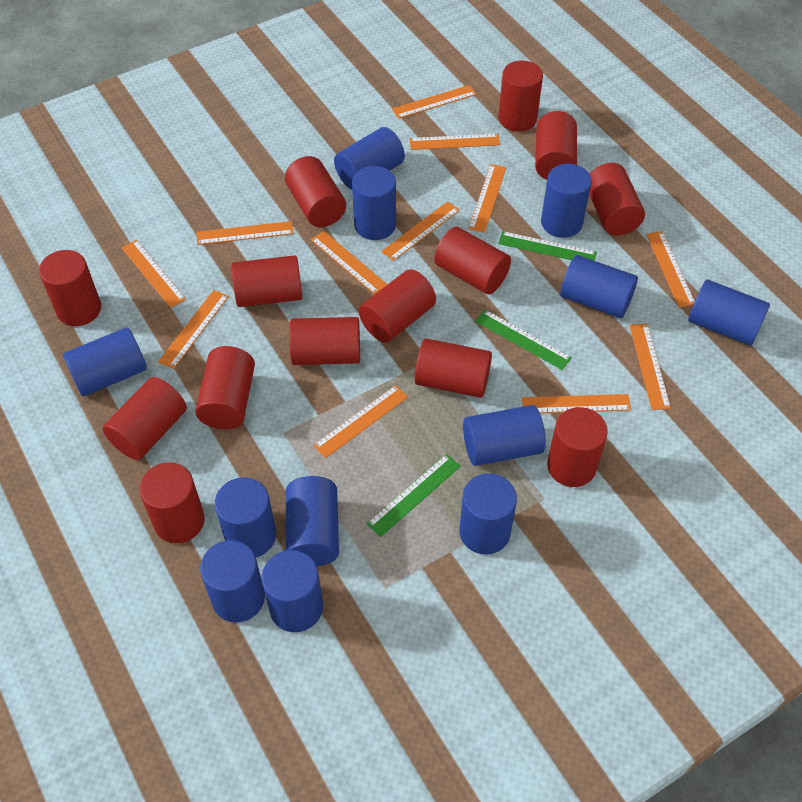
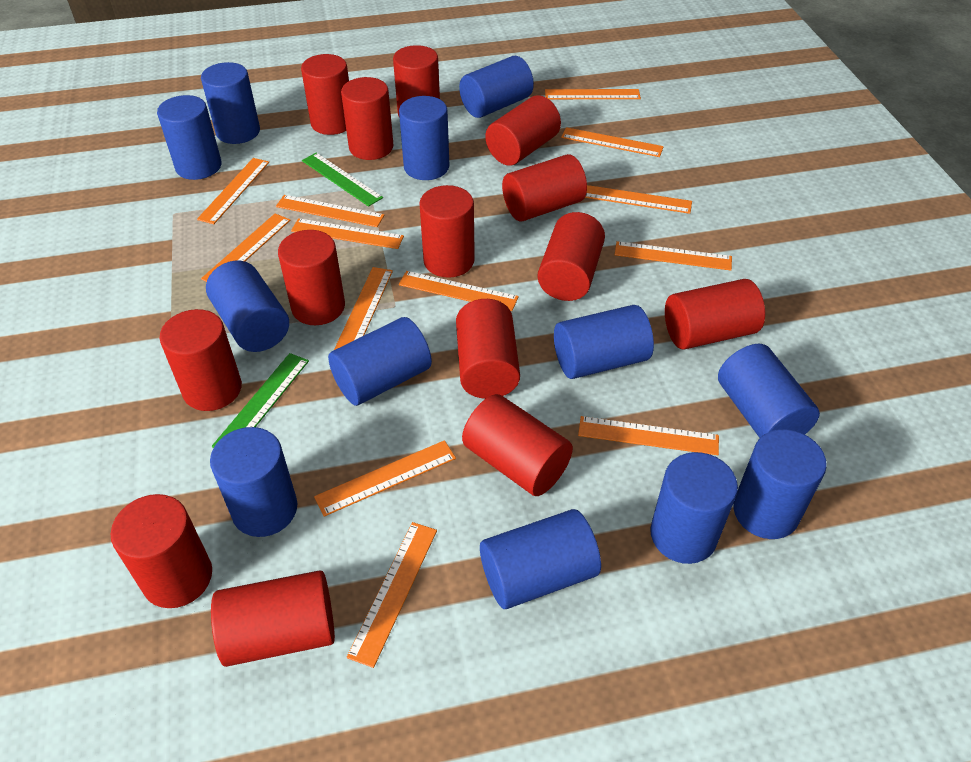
green ruler: 3 -> 2
orange ruler: 12 -> 13

